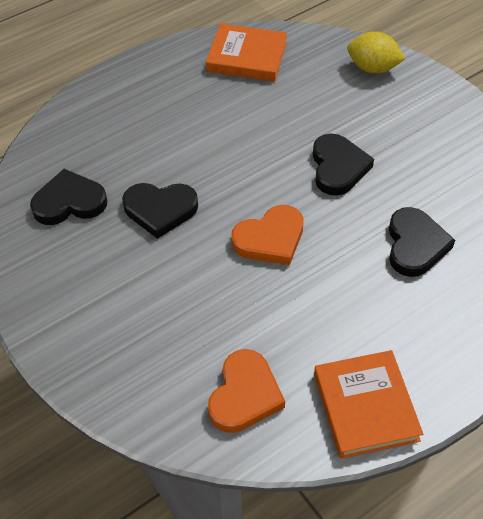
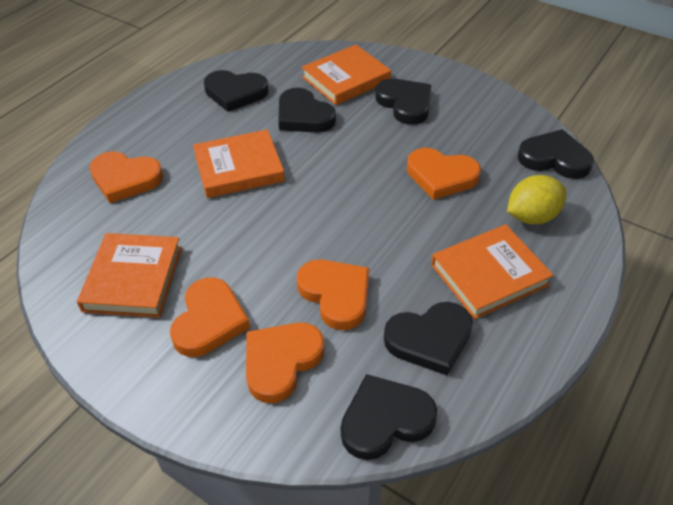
black heart: 4 -> 6
orange book: 2 -> 4
orange heart: 2 -> 5

